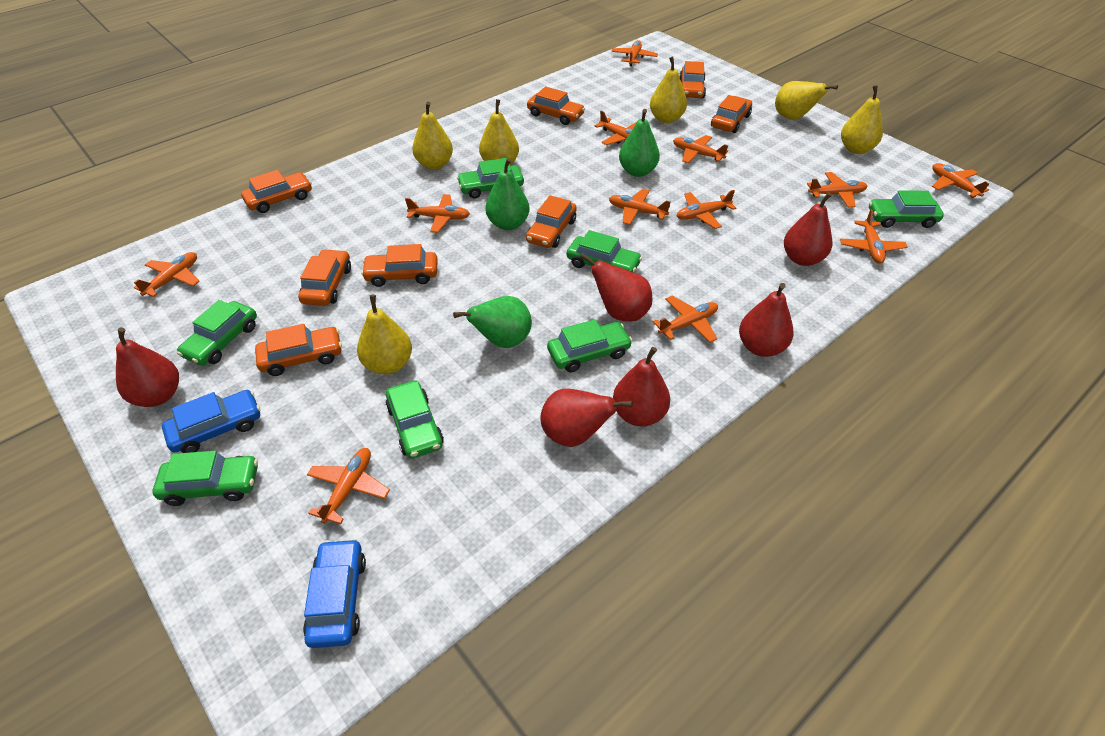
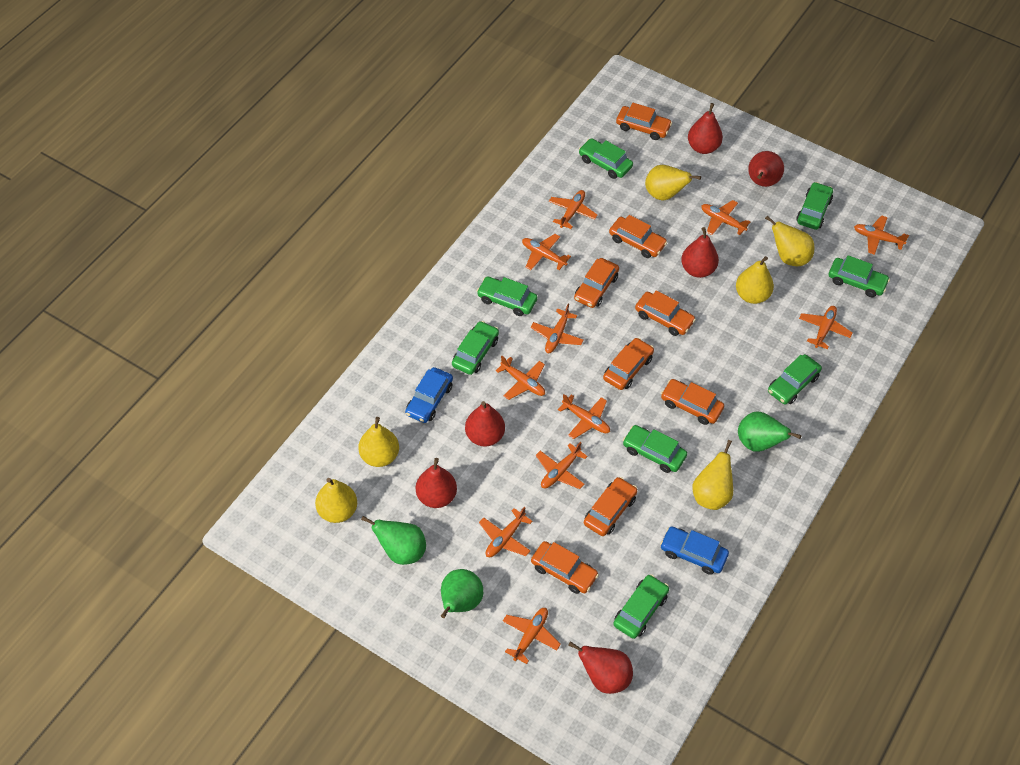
green car: 7 -> 8
orange plane: 12 -> 11

